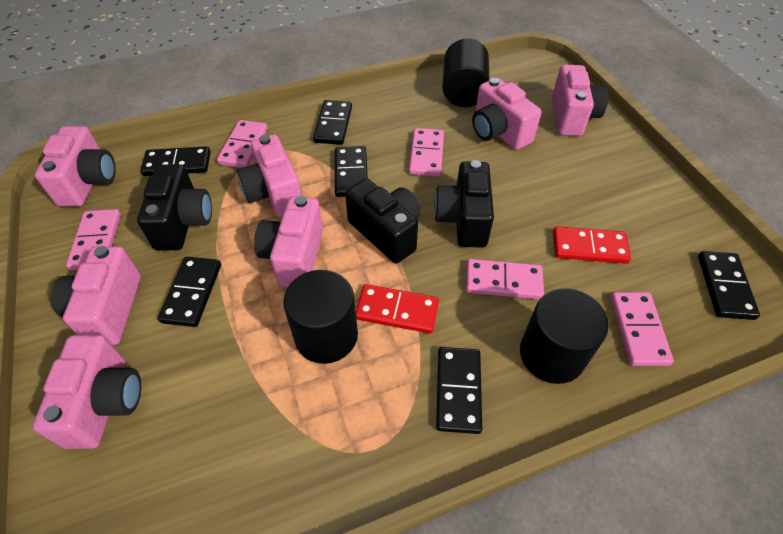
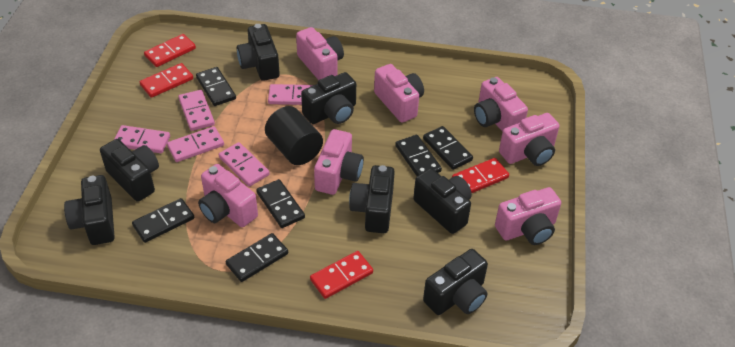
black camera: 3 -> 7
black cylinder: 3 -> 1
red domino: 2 -> 4

